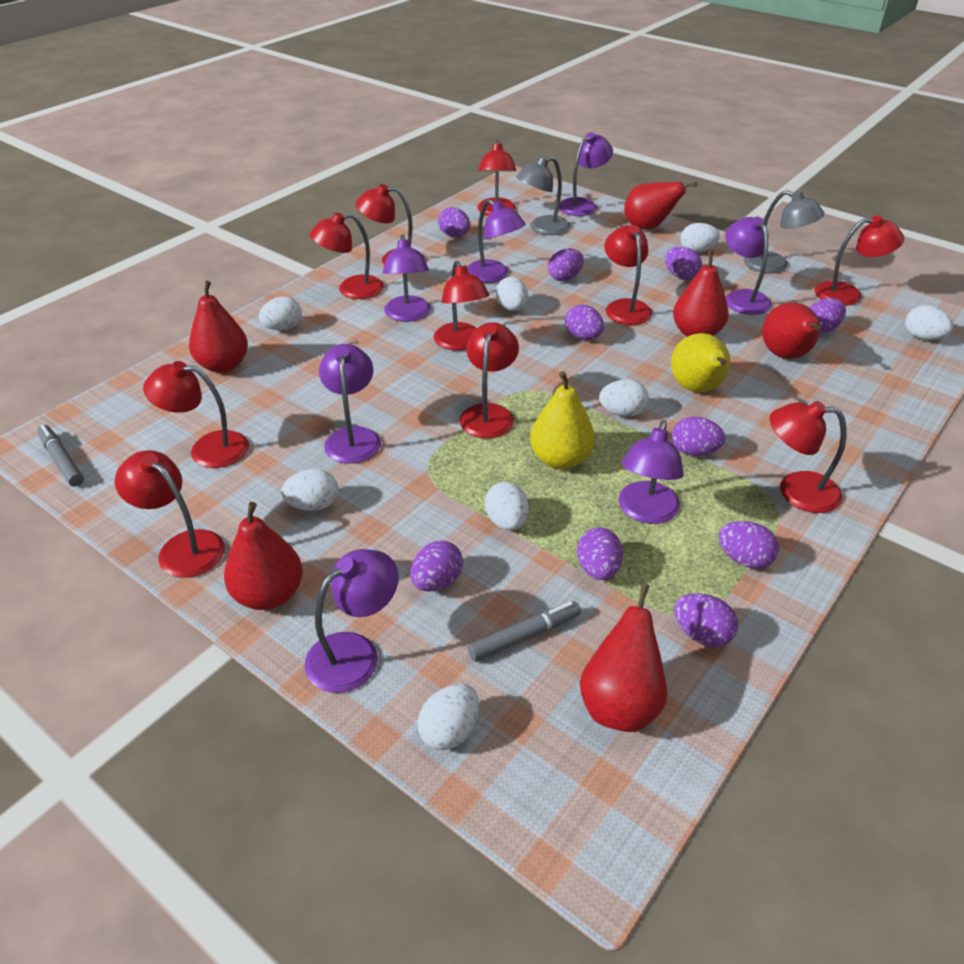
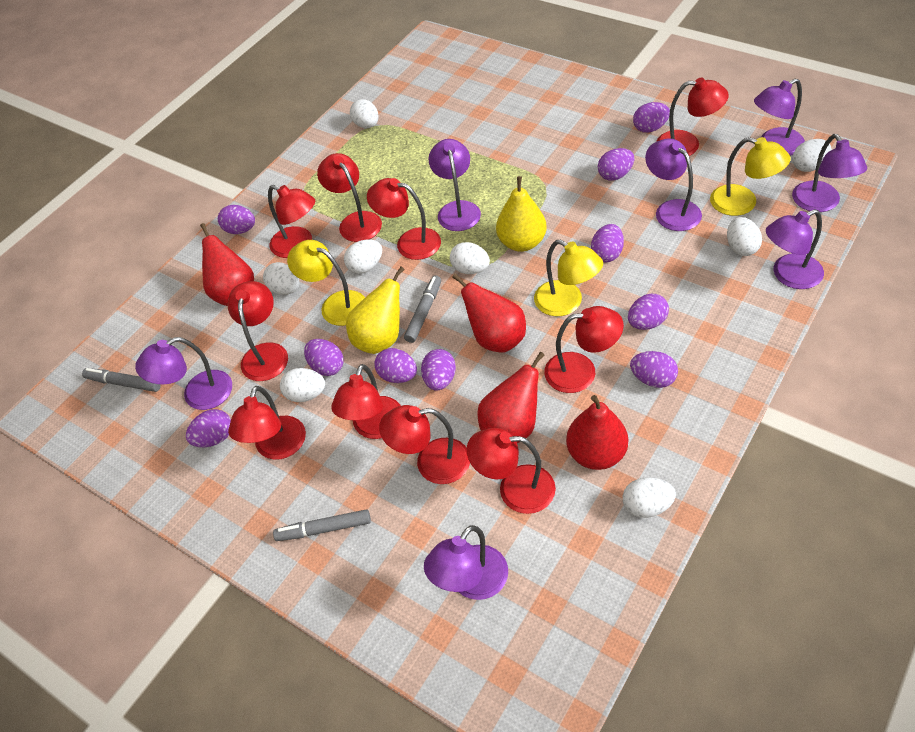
grey lamp: 2 -> 0
grey marker: 2 -> 3
red pear: 6 -> 4
yellow lamp: 0 -> 3

